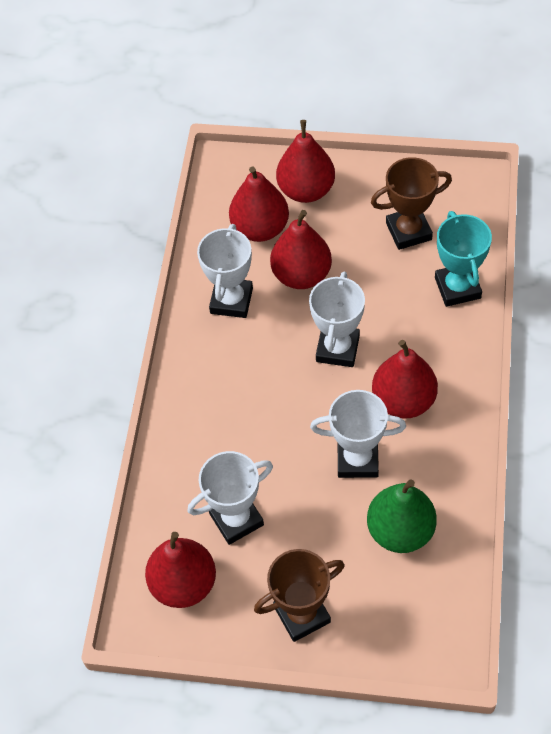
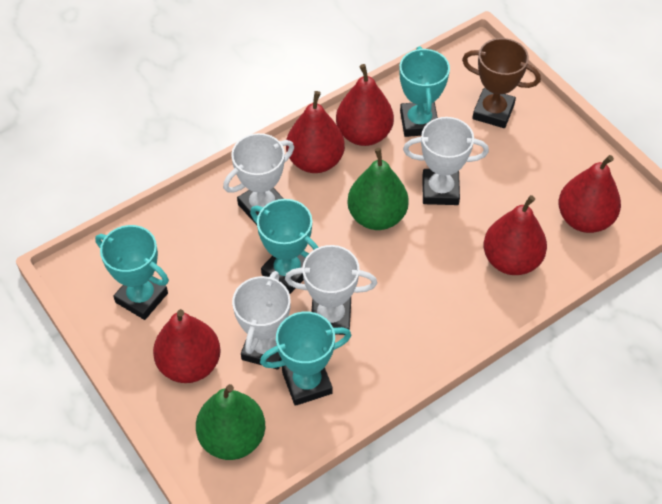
brown trophy: 2 -> 1
green pear: 1 -> 2
turquoise trophy: 1 -> 4

